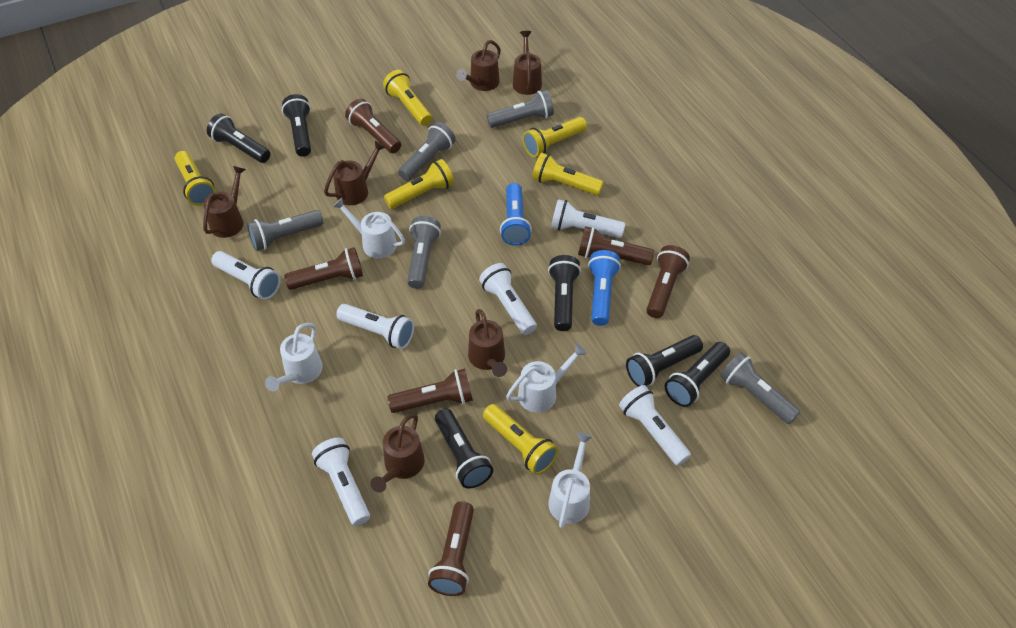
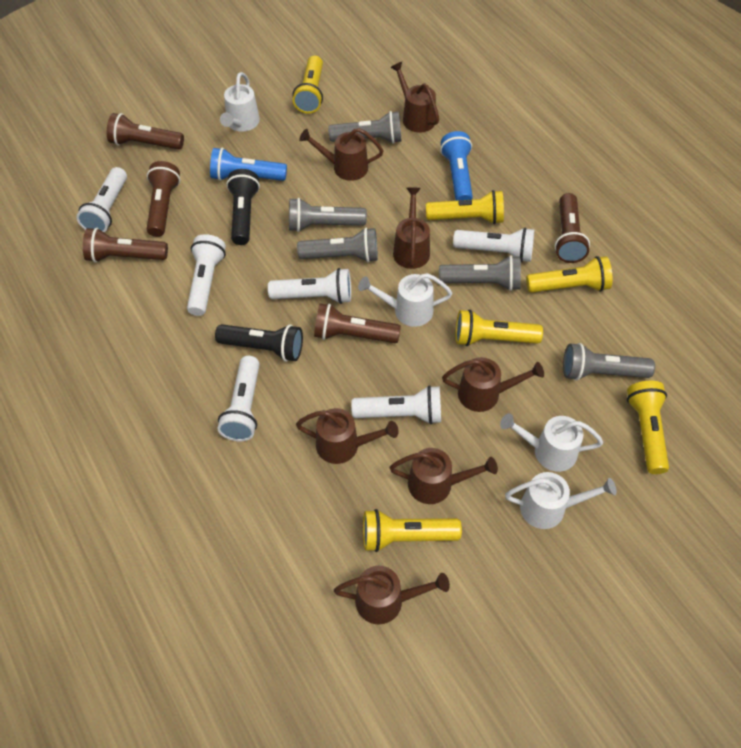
black flashlight: 6 -> 2
brown flashlight: 6 -> 5
brown watering can: 6 -> 7

